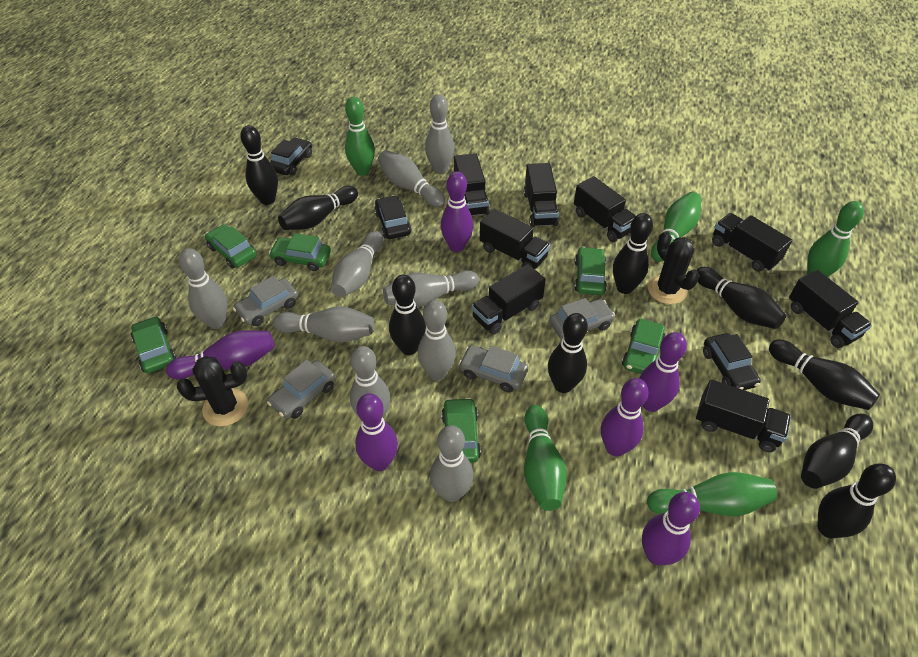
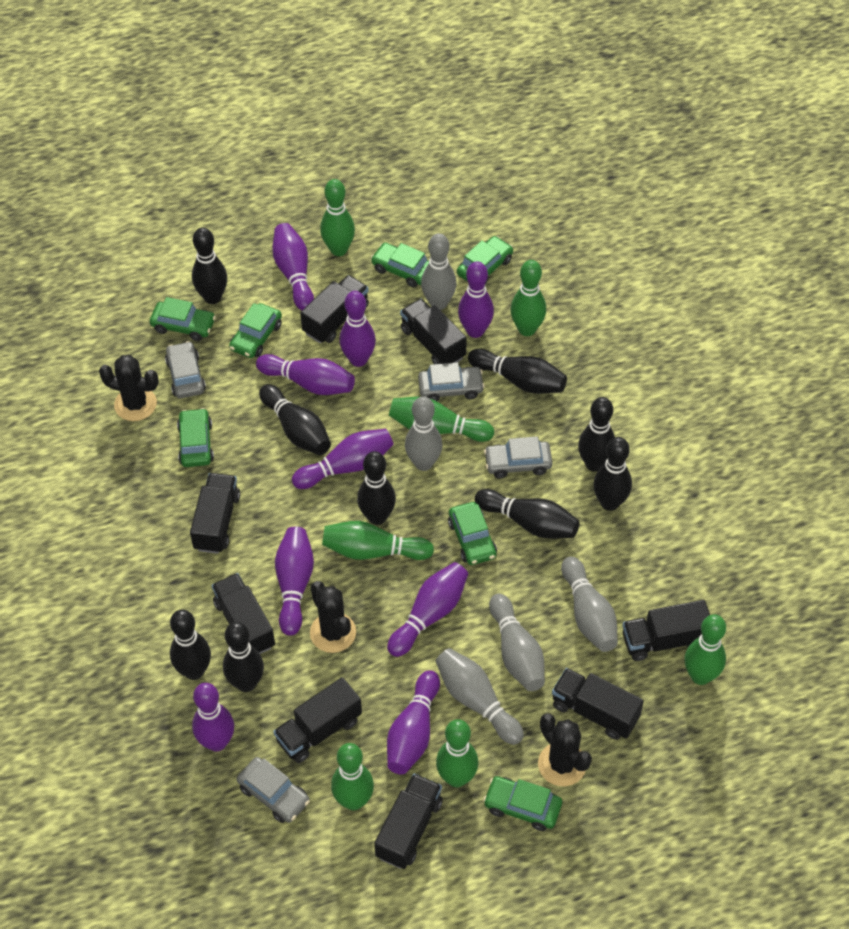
black cactus: 2 -> 3
black car: 3 -> 0
green bowling pin: 5 -> 7
green car: 6 -> 7
grey bowling pin: 9 -> 5
purple bowling pin: 6 -> 9

